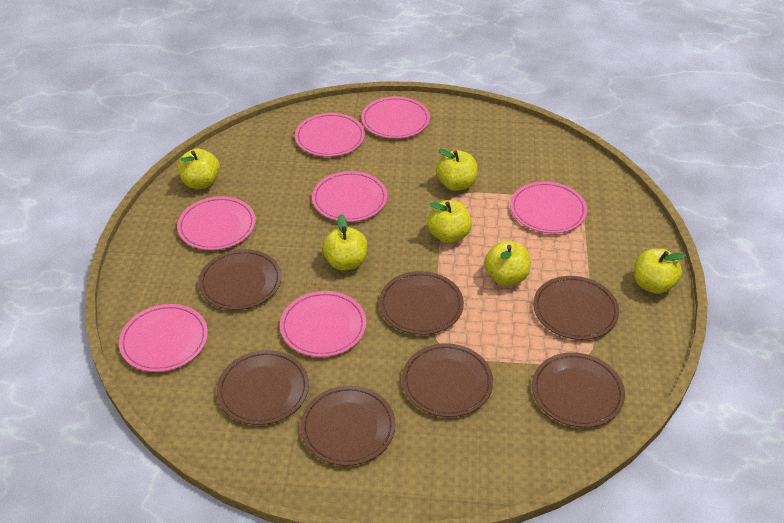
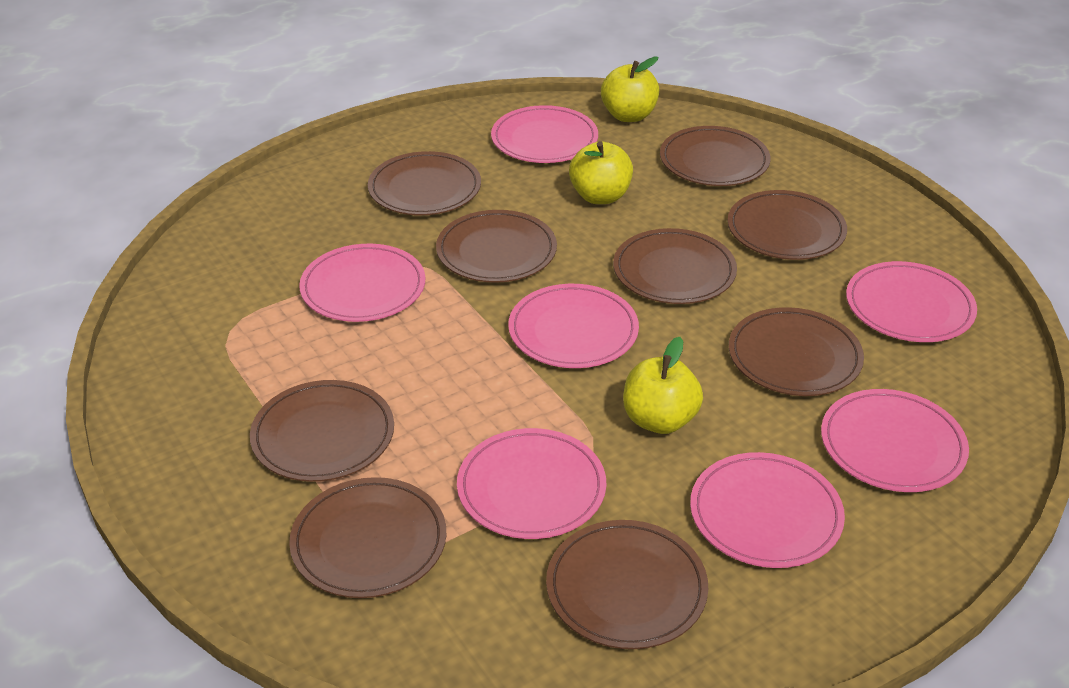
brown plate: 7 -> 9
yellow apple: 6 -> 3

